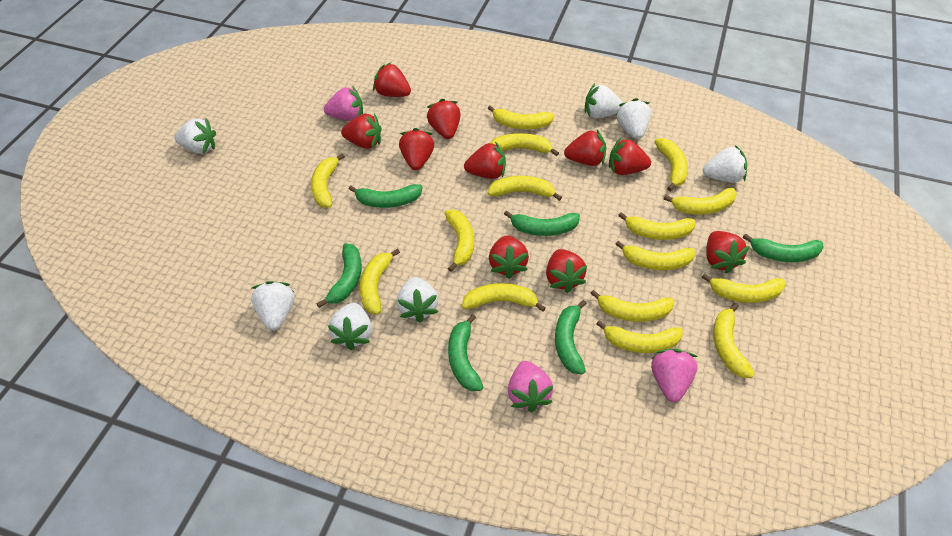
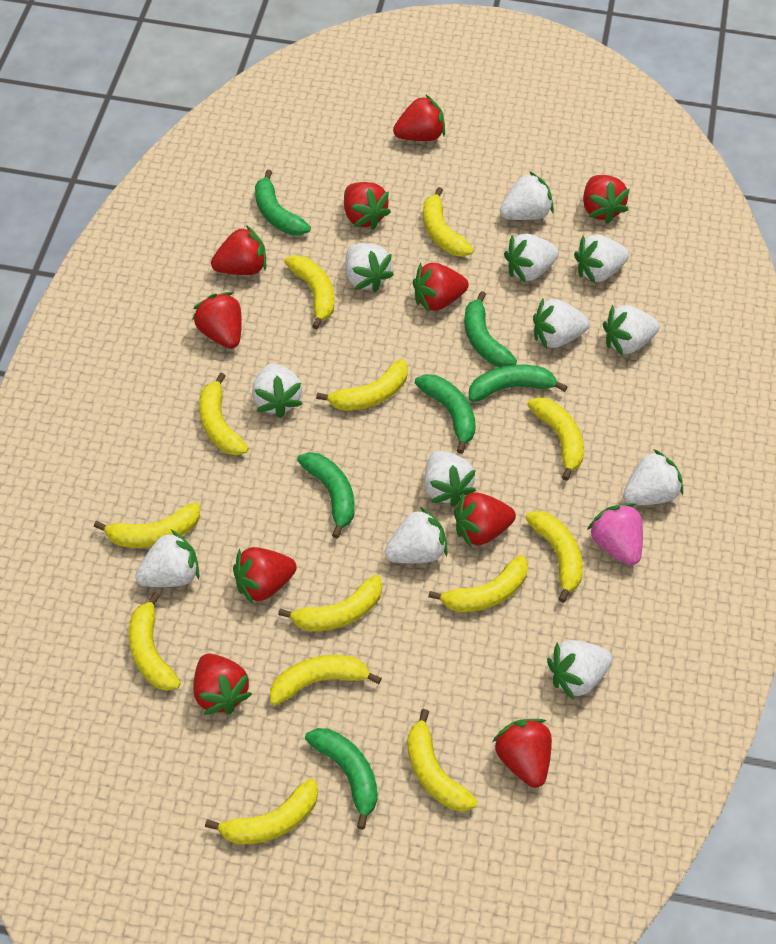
pink strawberry: 3 -> 1
white strawberry: 7 -> 12
yellow banana: 15 -> 13

